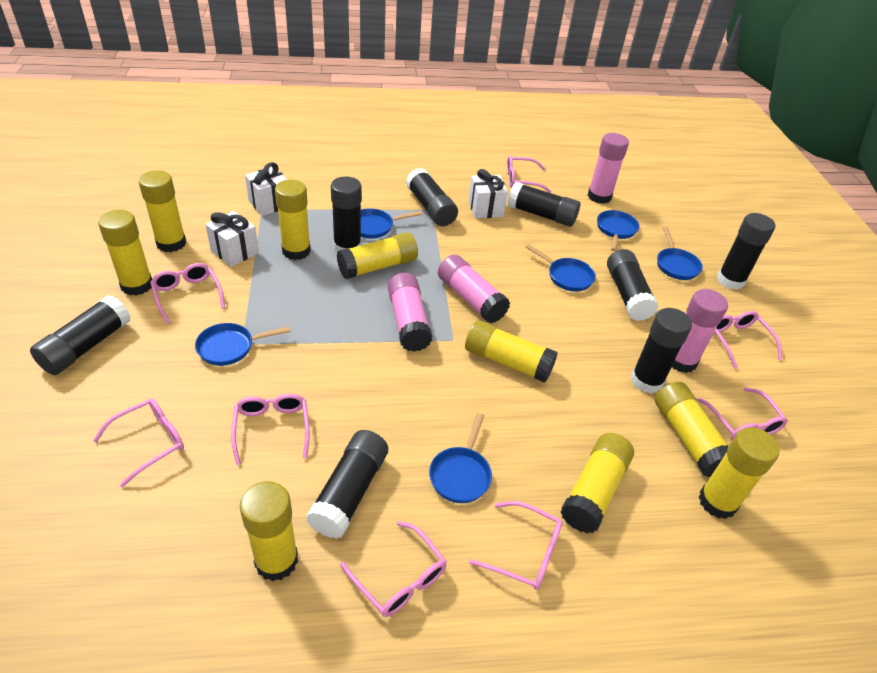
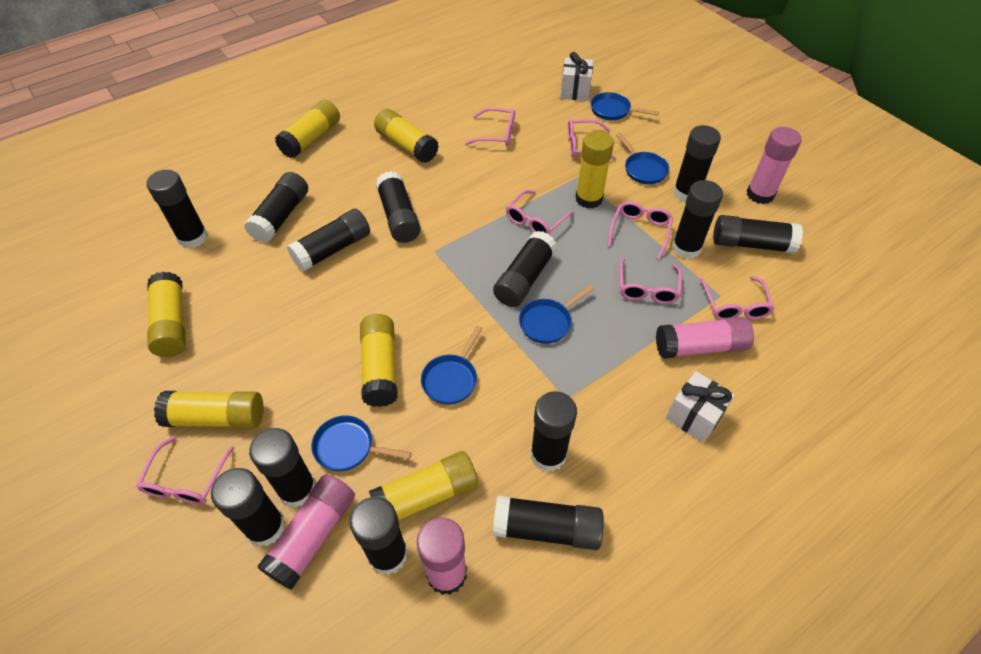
black glue stick: 8 -> 13
blue pan: 6 -> 5
pink glasses: 8 -> 7
white gift: 3 -> 2
yellow glue stick: 9 -> 7

